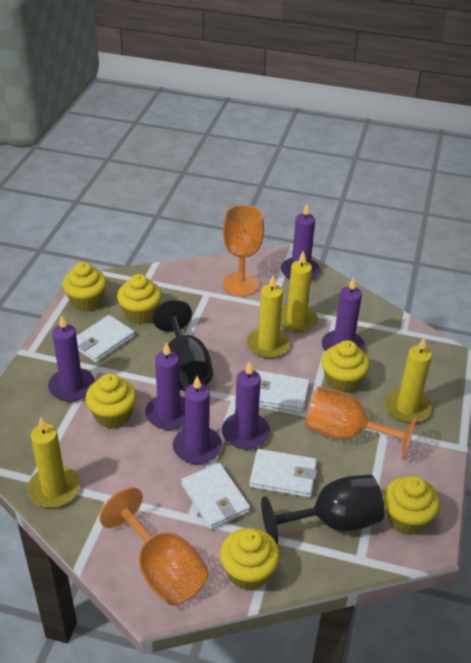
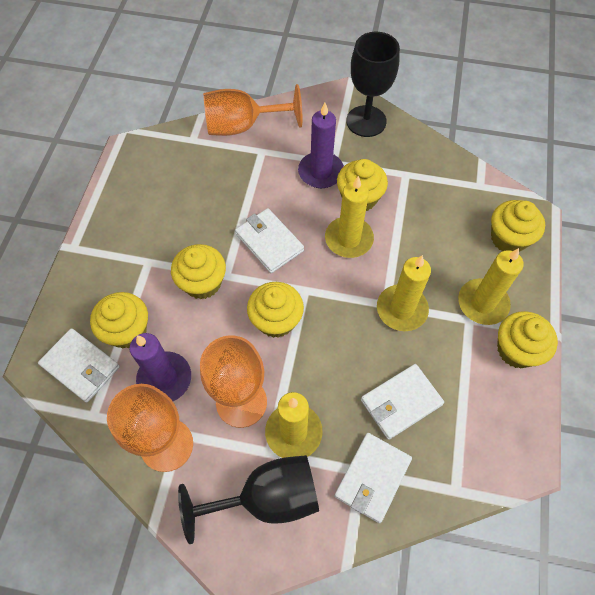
purple candle: 6 -> 2

